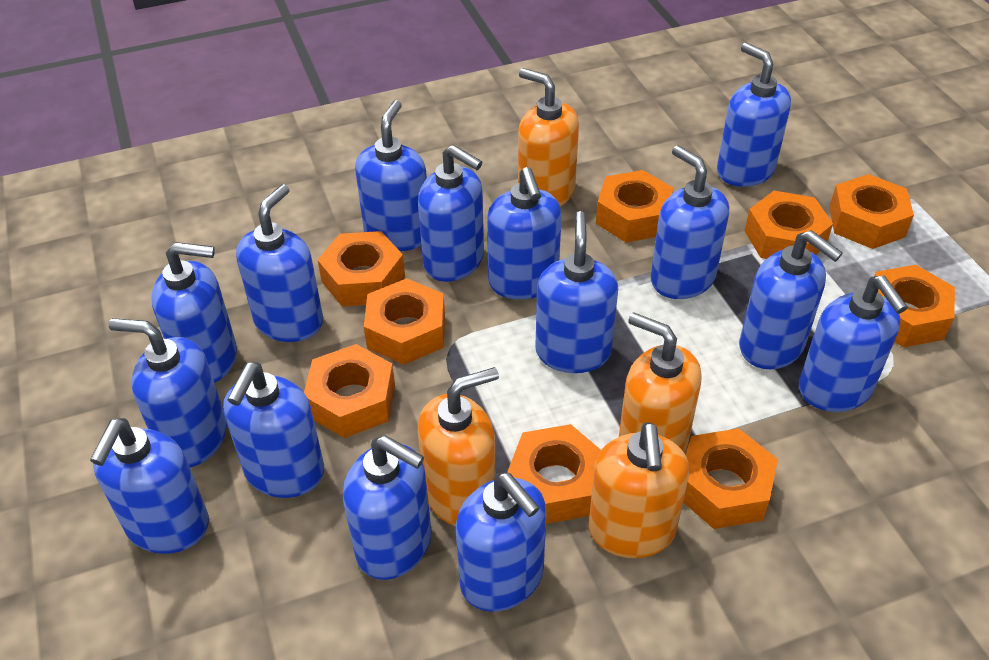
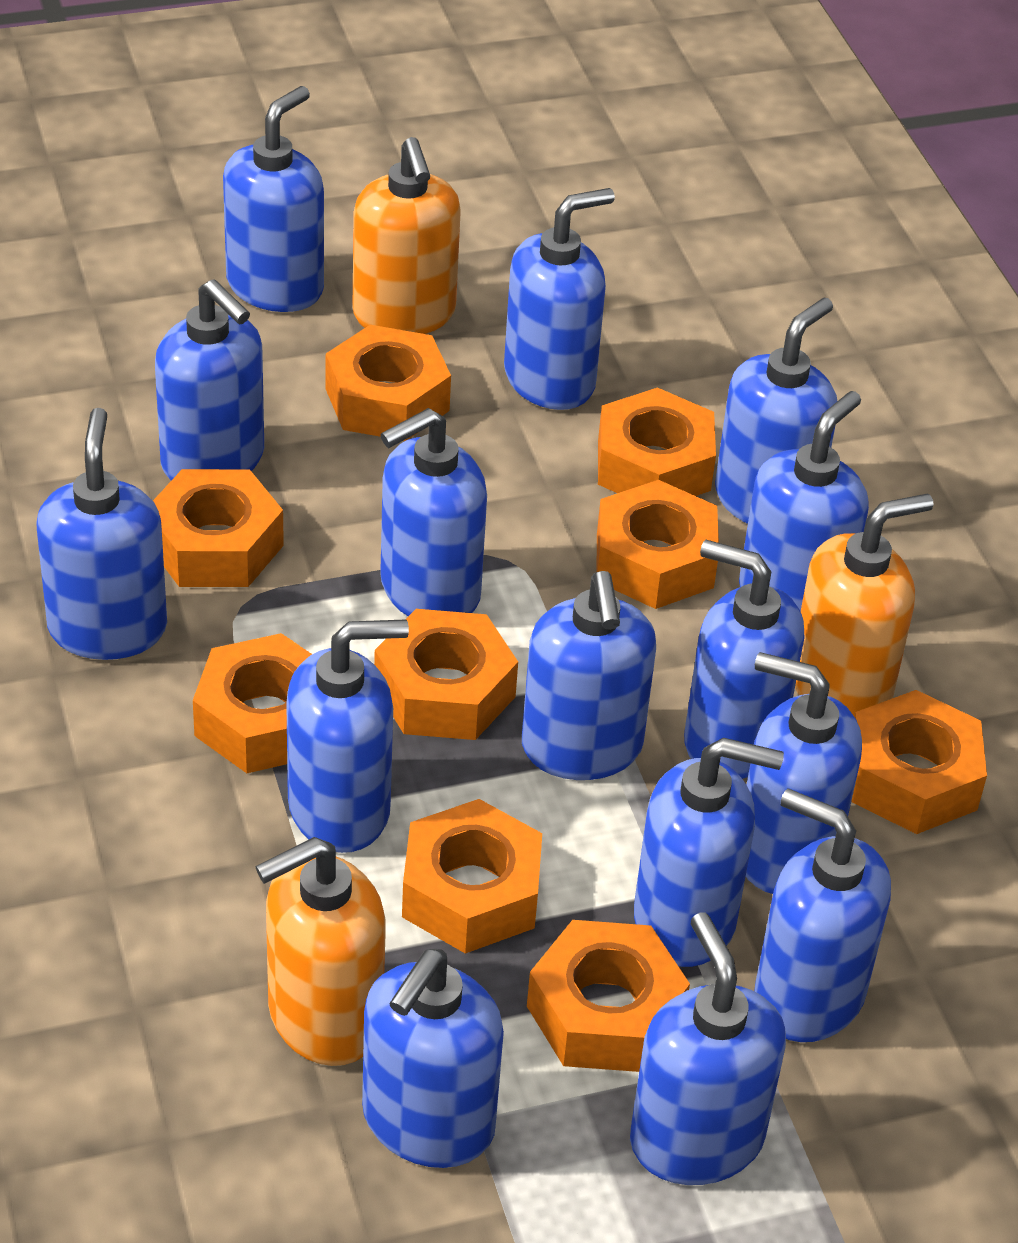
orange soap dispenser: 4 -> 3

